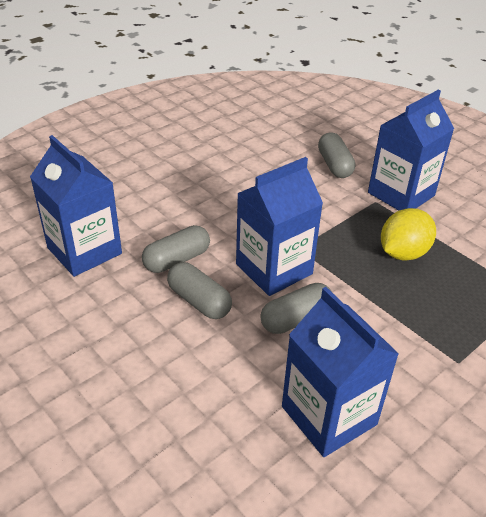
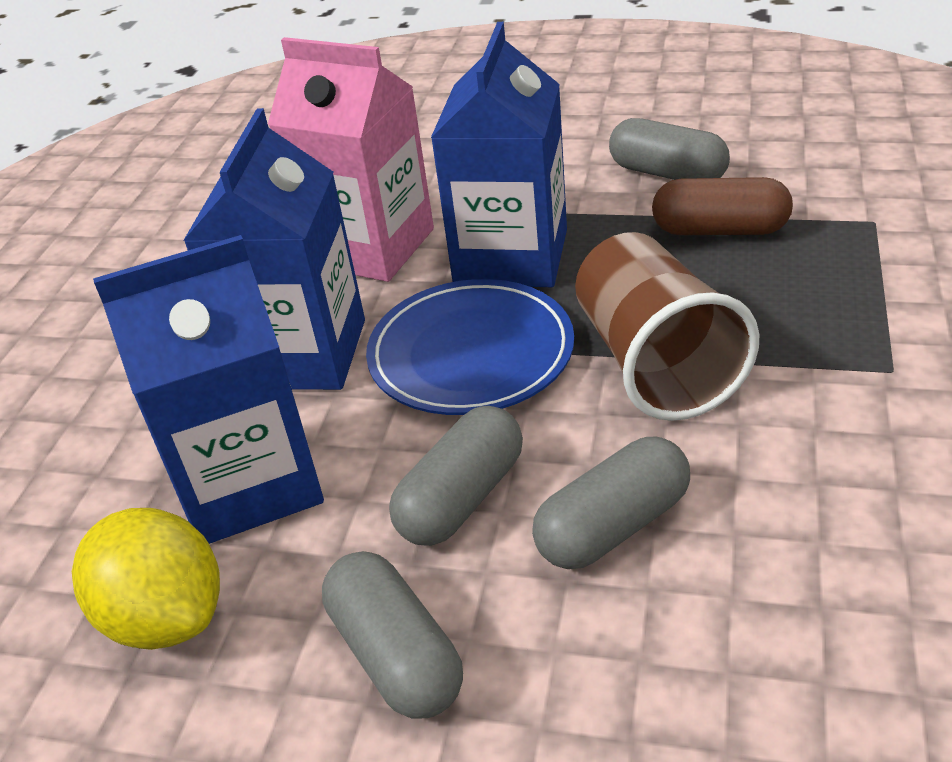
blue carton: 4 -> 3
blue plate: 0 -> 1
brown capsule: 0 -> 1
brown cup: 0 -> 1
pink carton: 0 -> 1

